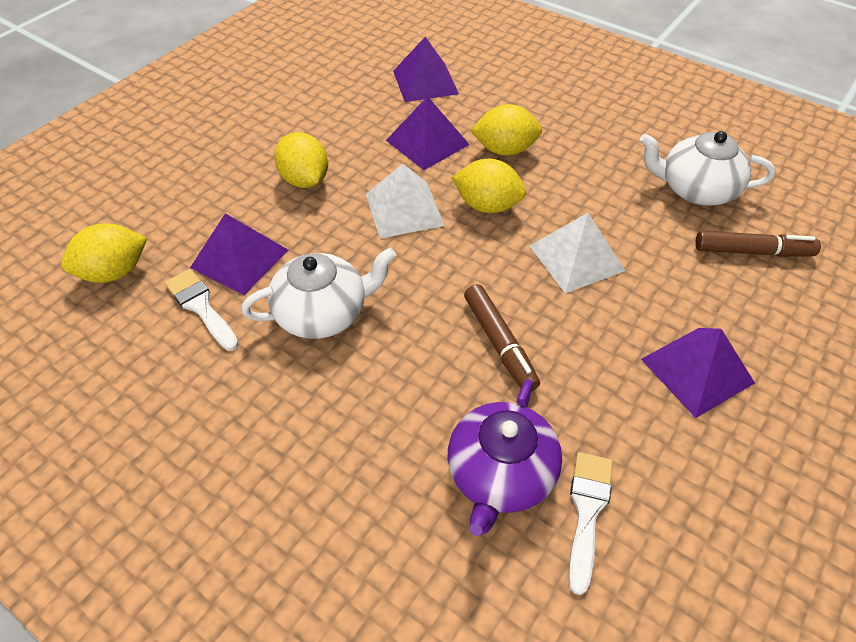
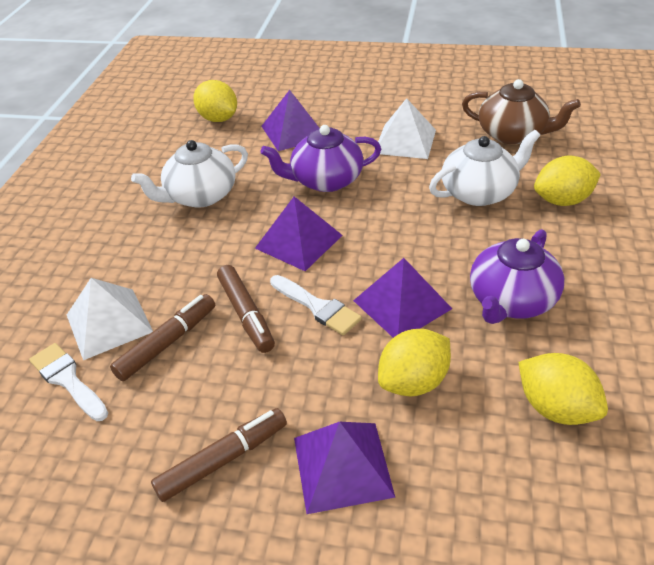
brown marker: 2 -> 3
brown teapot: 0 -> 1
purple teapot: 1 -> 2

